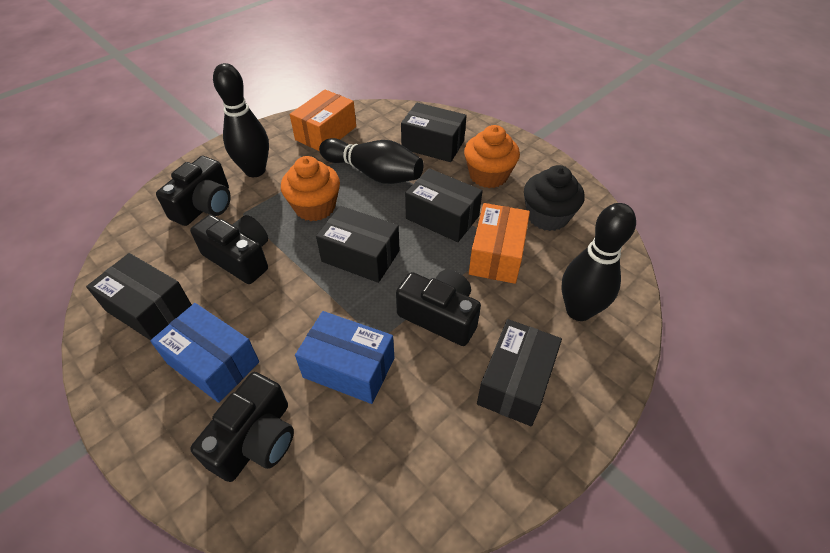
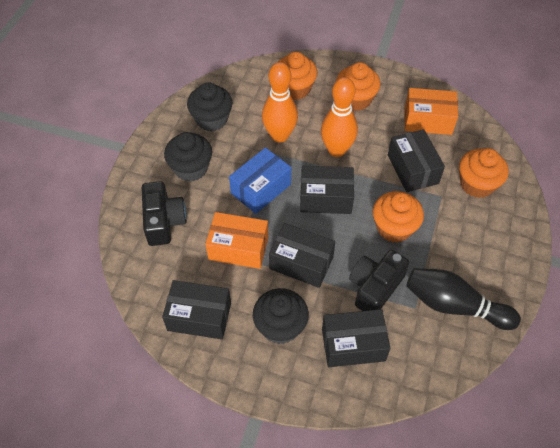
black bowling pin: 3 -> 1
black camera: 4 -> 2
black cupcake: 1 -> 3
blue box: 2 -> 1
orange bowling pin: 0 -> 2
orange cupcake: 2 -> 4

